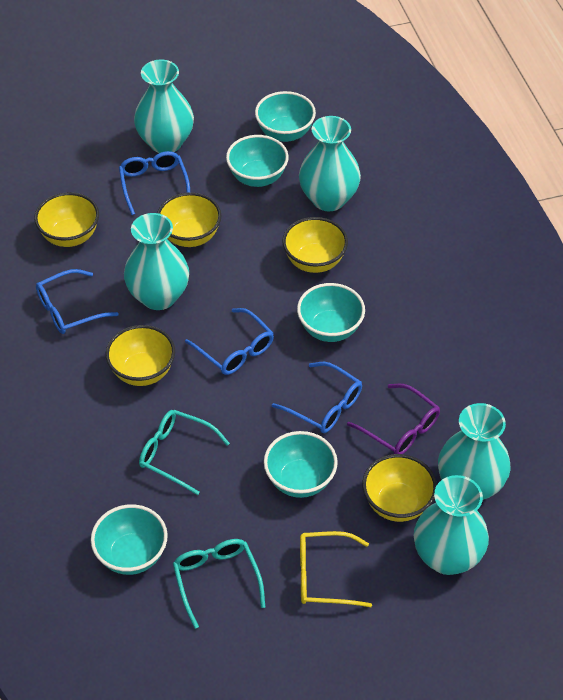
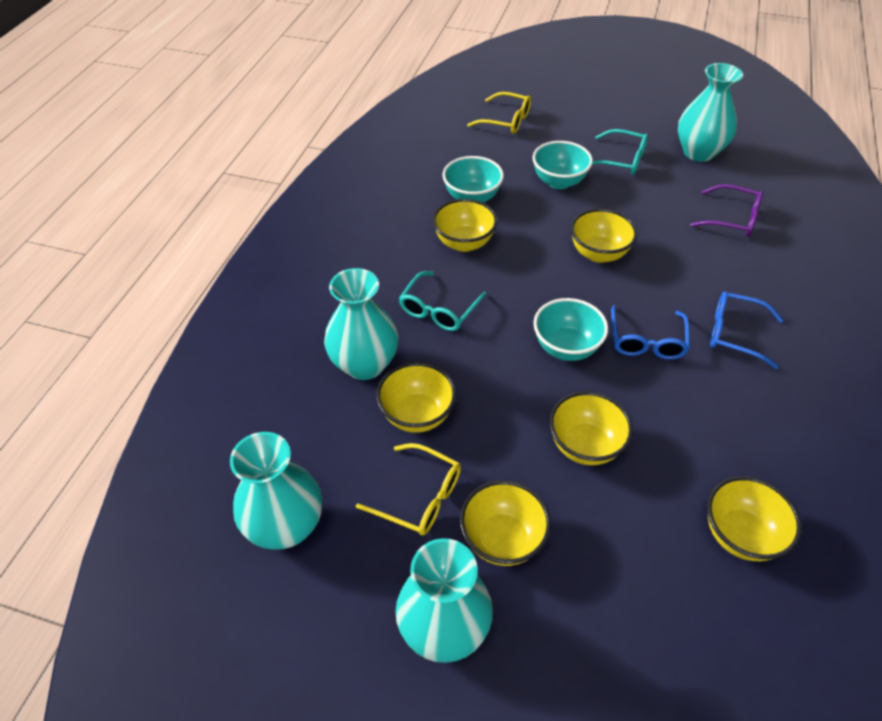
blue glasses: 4 -> 2
turquoise bowl: 5 -> 3
turquoise vase: 5 -> 4
yellow bowl: 5 -> 6
yellow glasses: 1 -> 2

